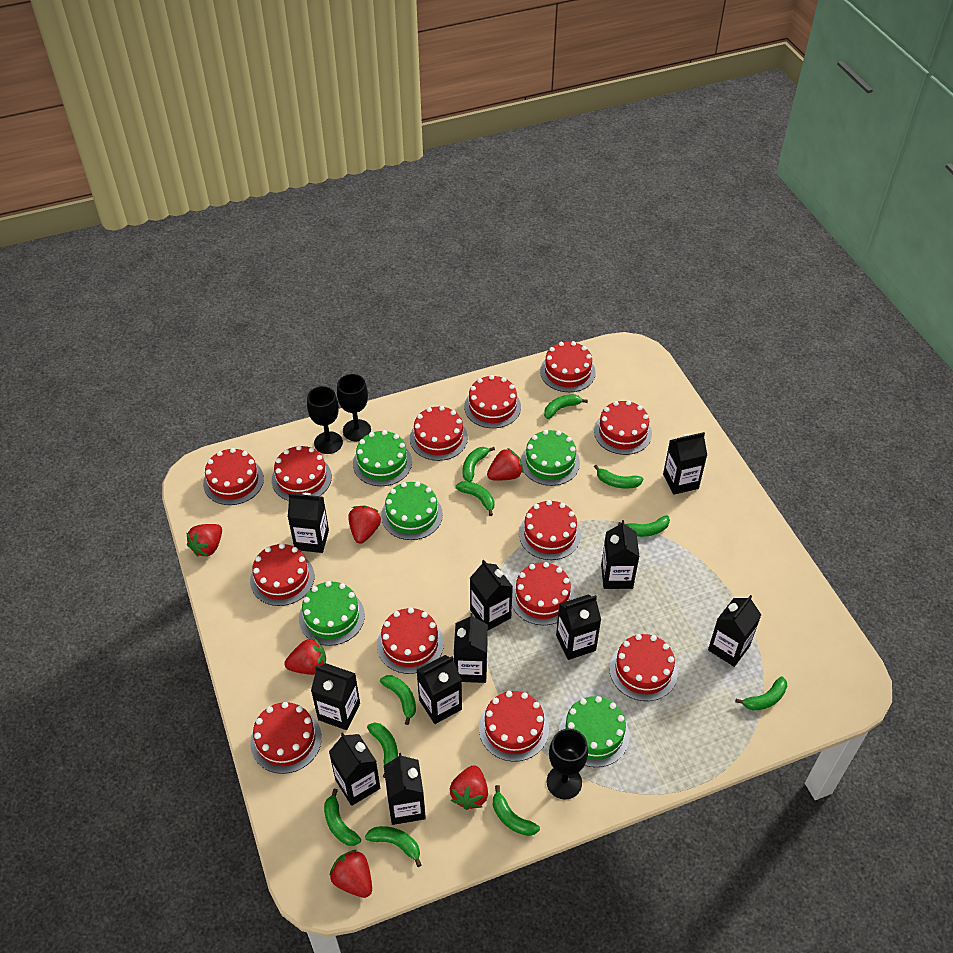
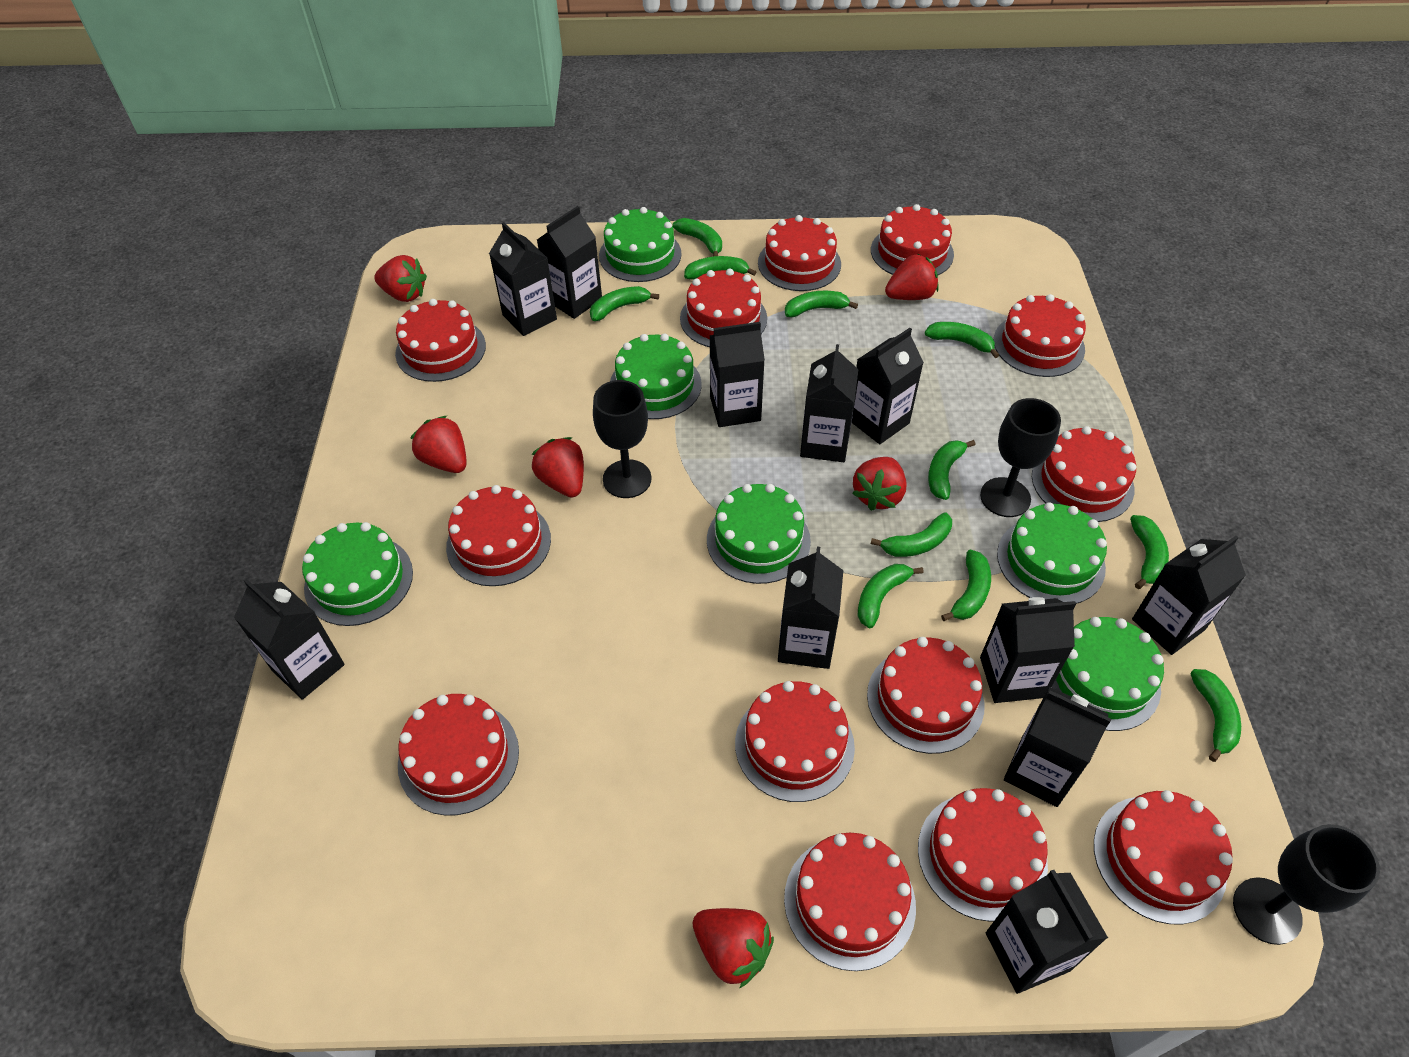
green cake: 5 -> 6

